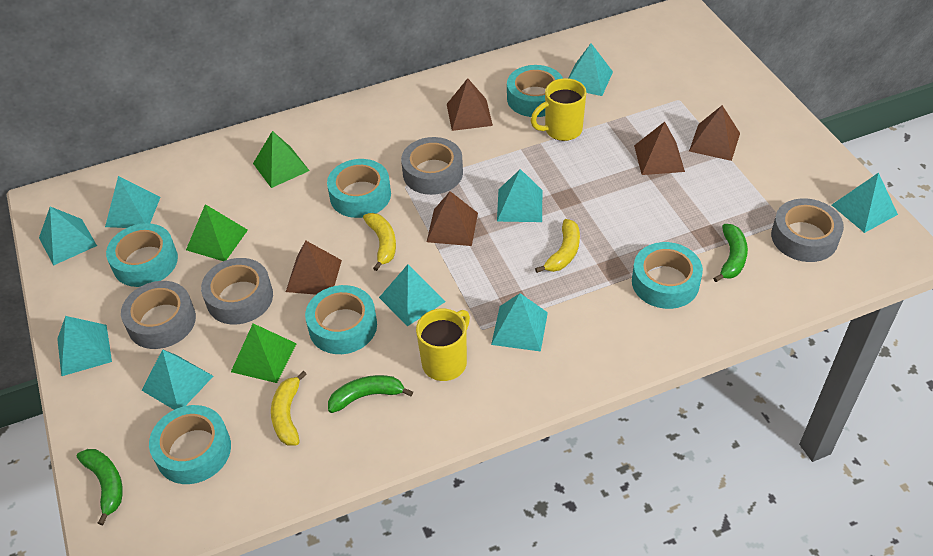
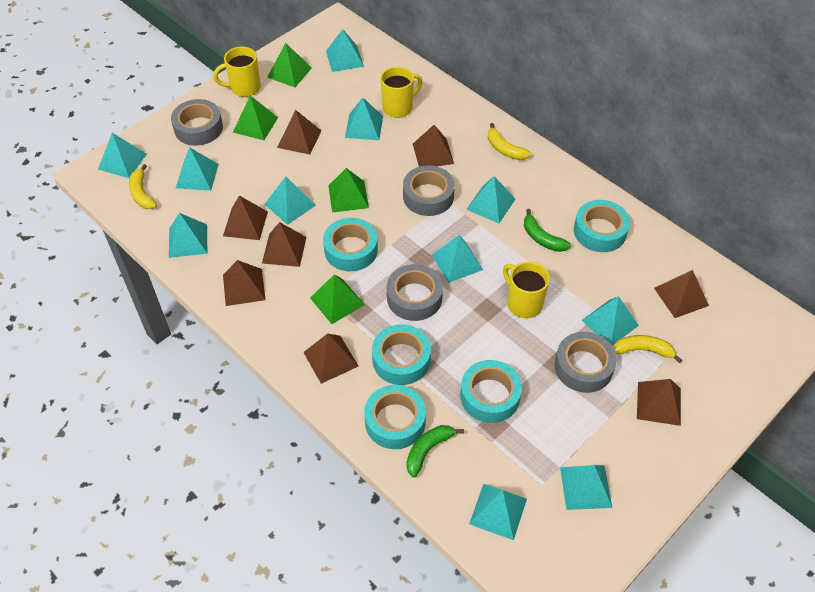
brown pyramid: 5 -> 8
green banana: 3 -> 2
green pyramid: 3 -> 4
turquoise pyramid: 9 -> 11
turquoise tape: 6 -> 5
yellow mug: 2 -> 3

